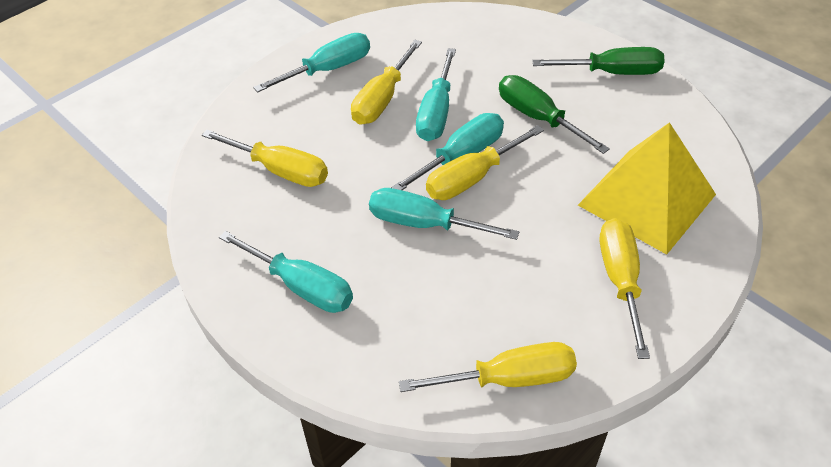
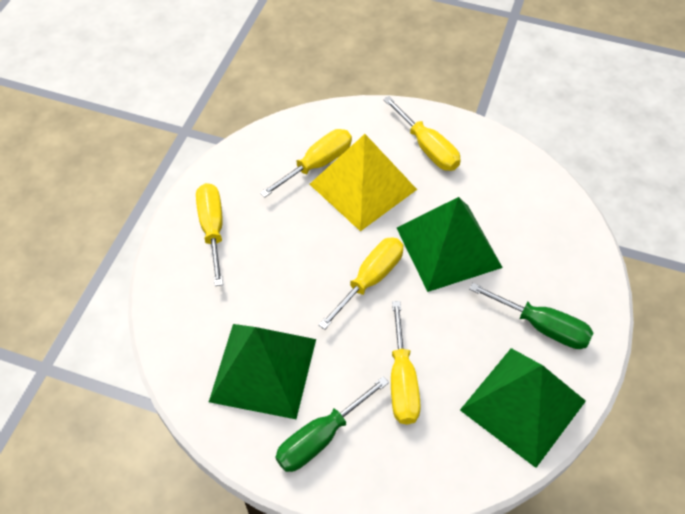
green pyramid: 0 -> 3
turquoise screwdriver: 5 -> 0

